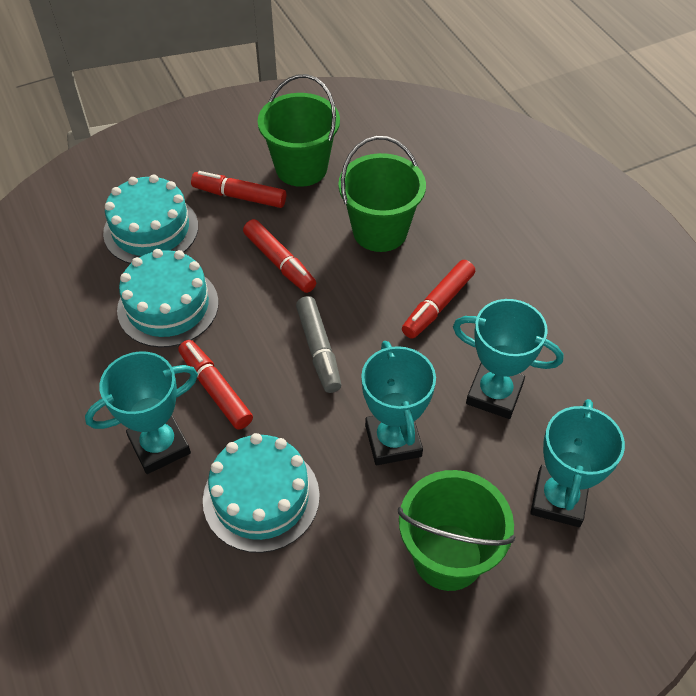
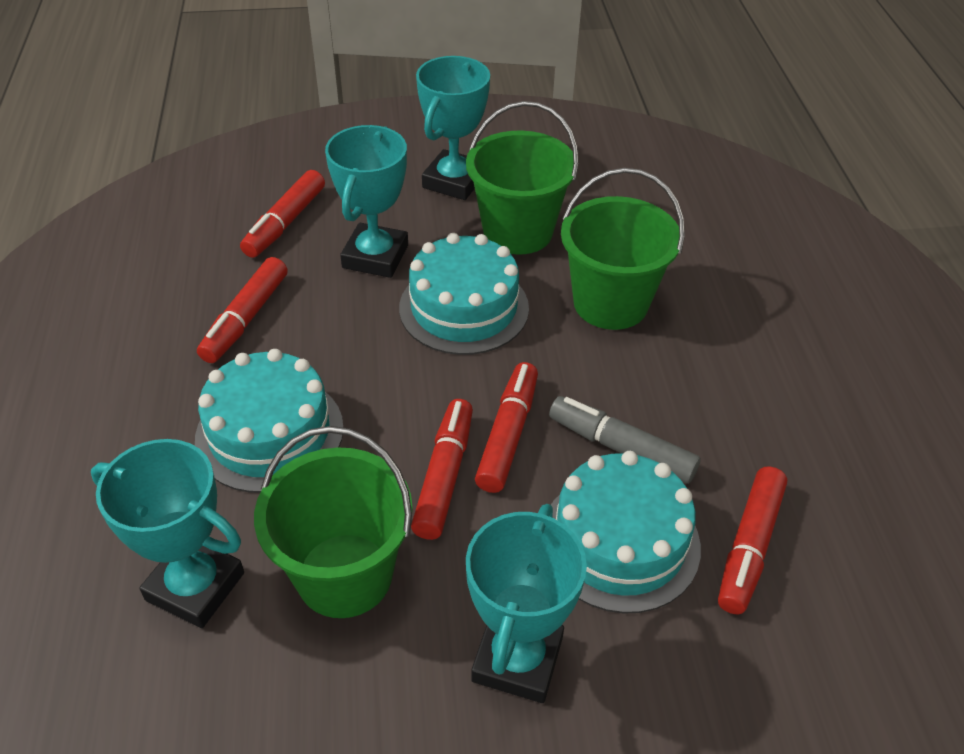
red marker: 4 -> 5

